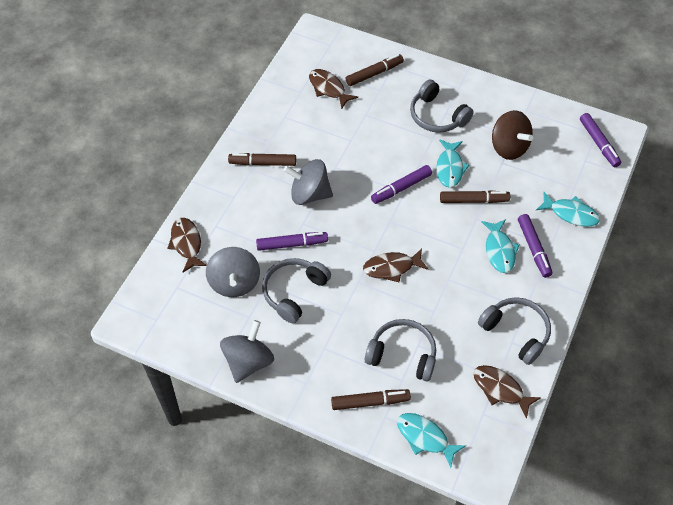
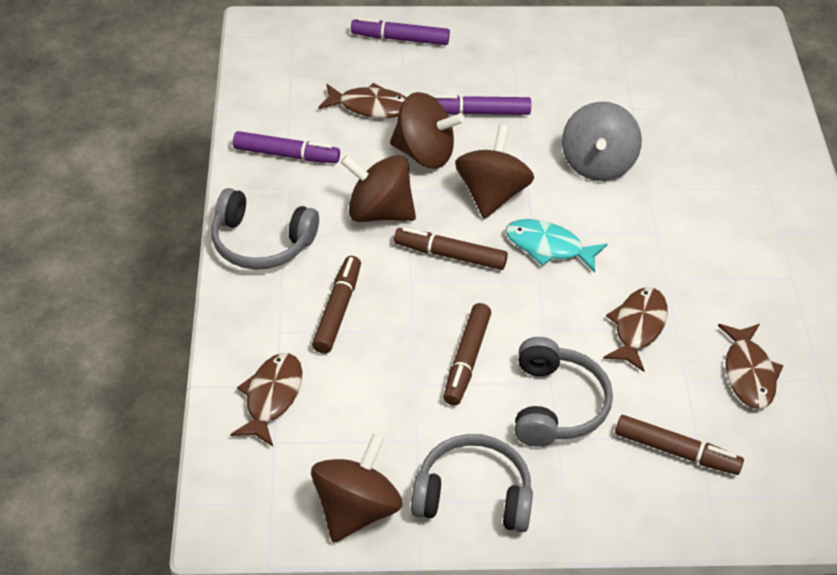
brown spinning top: 1 -> 4
grey headphones: 4 -> 3
grey spinning top: 3 -> 1
purple marker: 4 -> 3
turquoise fish: 4 -> 1

